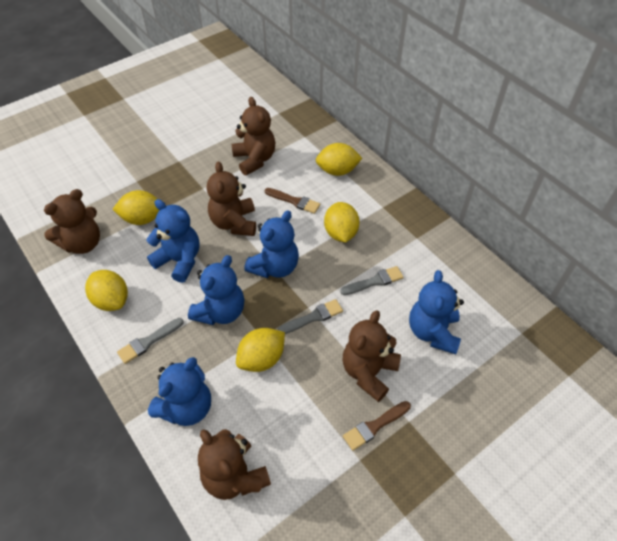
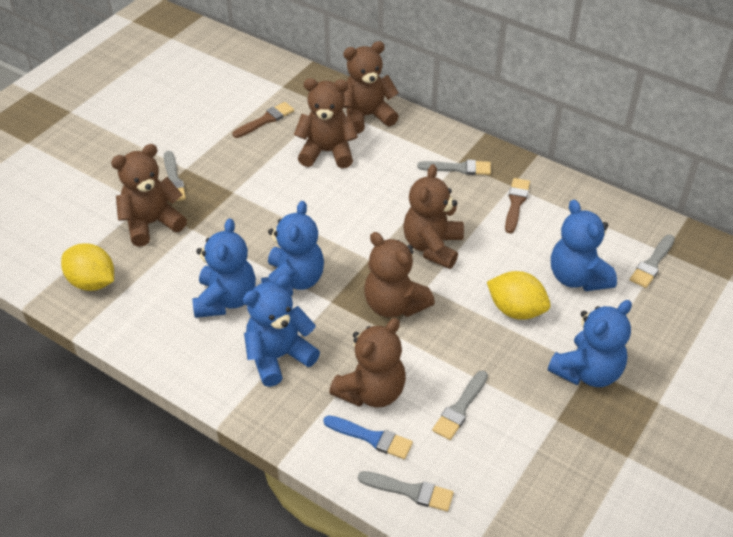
blue brush: 0 -> 1
brown teddy bear: 5 -> 6
grey brush: 3 -> 5
yellow lemon: 5 -> 2

